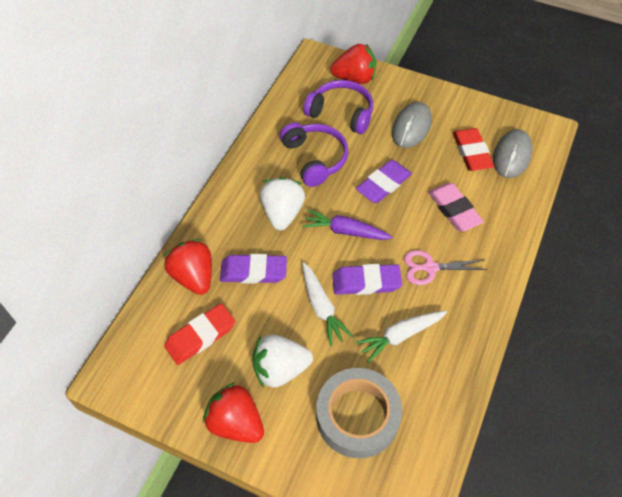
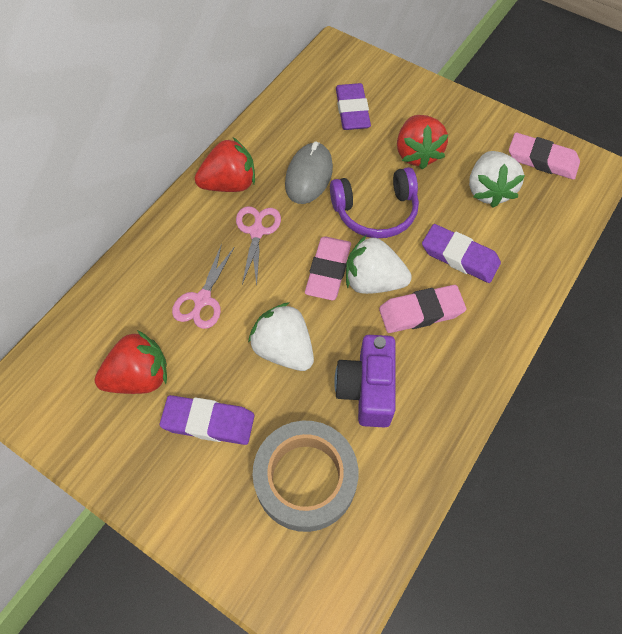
grey mouse: 2 -> 1
pink eraser: 1 -> 3
pink scissors: 1 -> 2
purple camera: 0 -> 1
purple carrot: 1 -> 0
purple headphones: 2 -> 1
red eraser: 2 -> 0
white carrot: 2 -> 0
white strawberry: 2 -> 3

